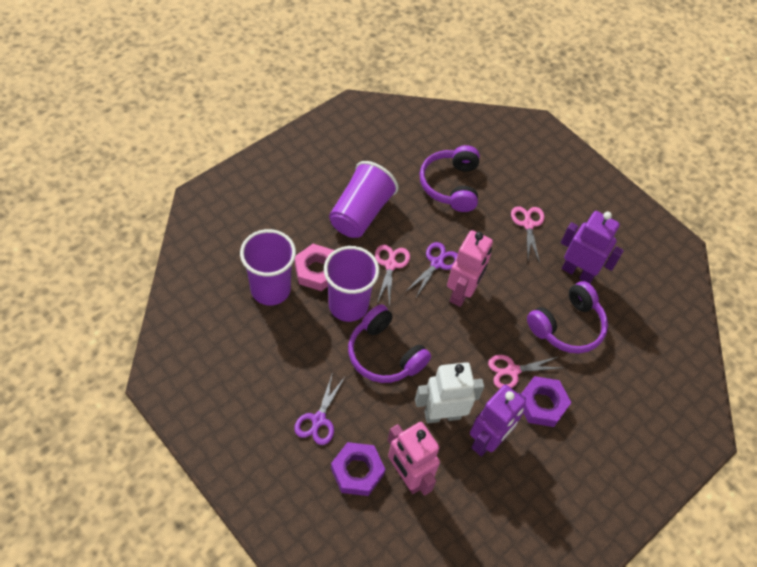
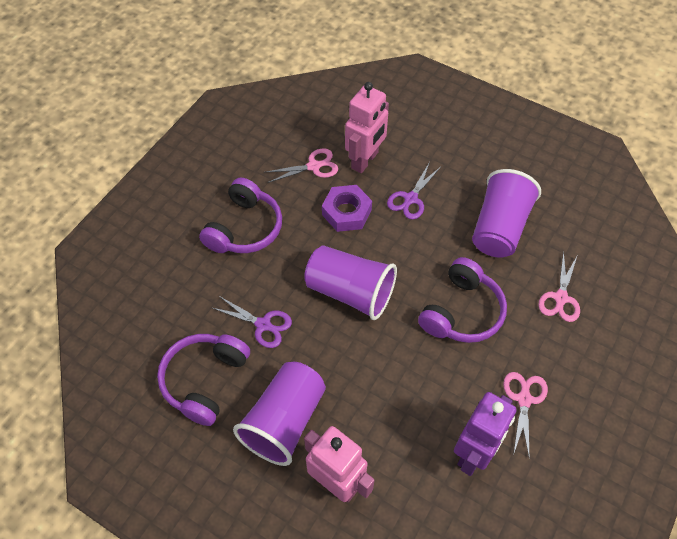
pink nut: 1 -> 0
purple nut: 2 -> 1
purple robot: 2 -> 1
white robot: 1 -> 0

